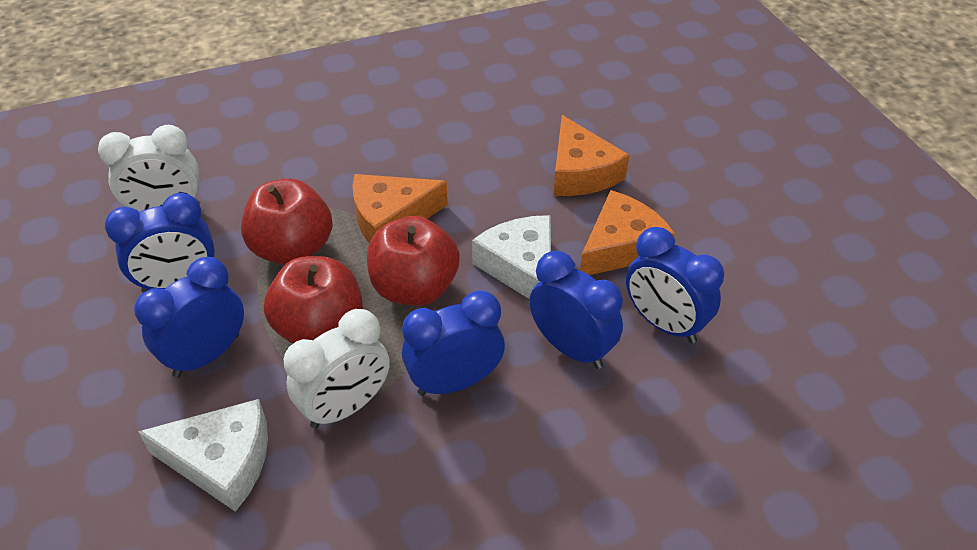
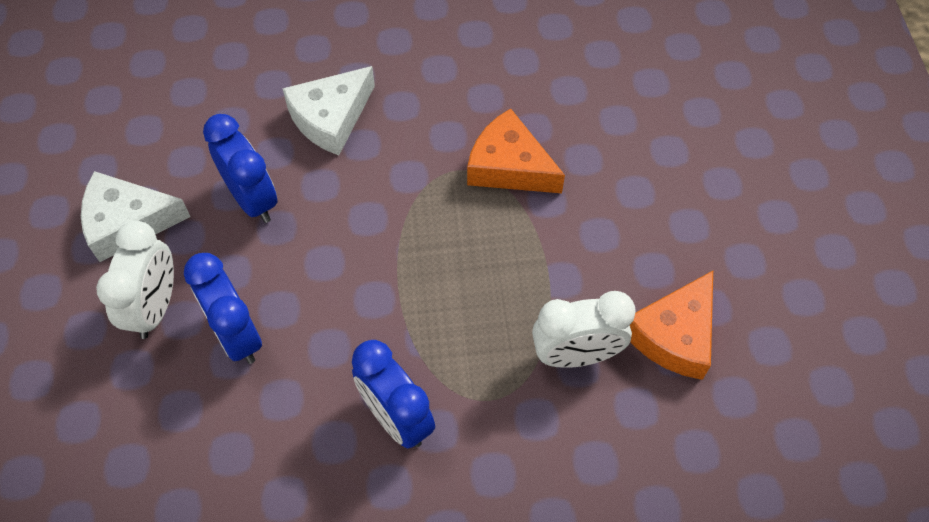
blue clock: 5 -> 3
orange cheese: 3 -> 2
red apple: 3 -> 0

